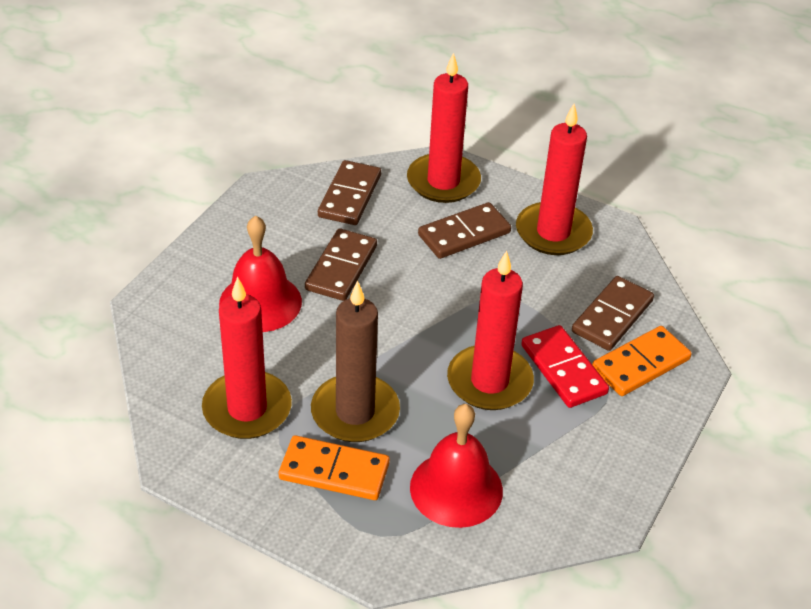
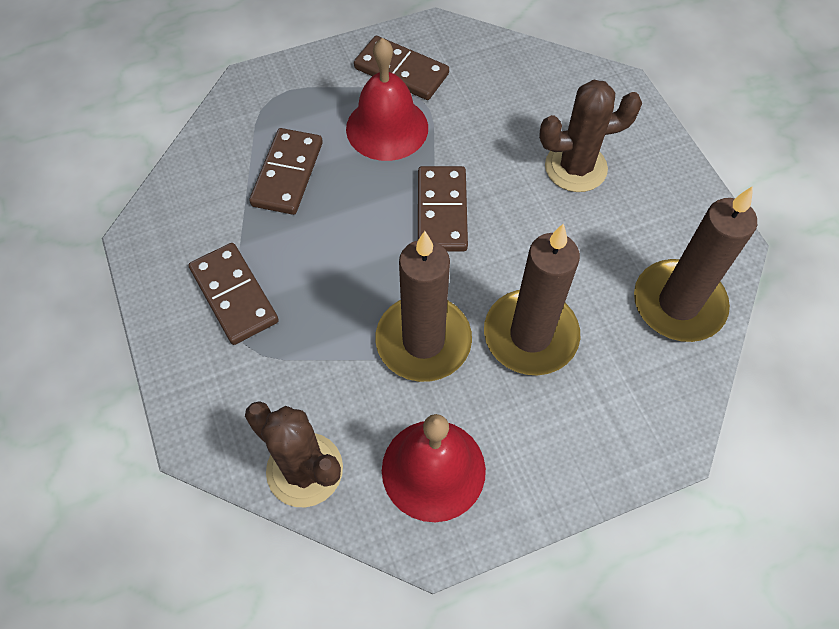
brown cactus: 0 -> 2
brown candle: 1 -> 3
orange domino: 2 -> 0
red candle: 4 -> 0
red domino: 1 -> 0

